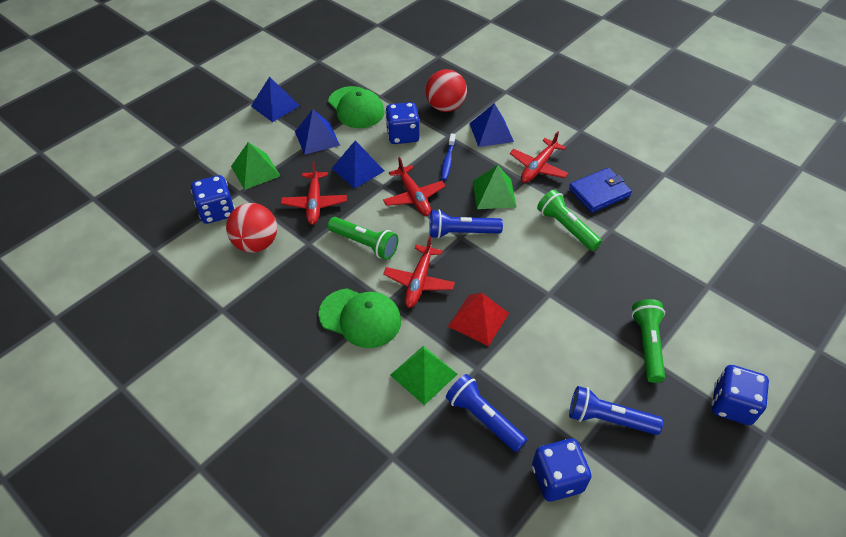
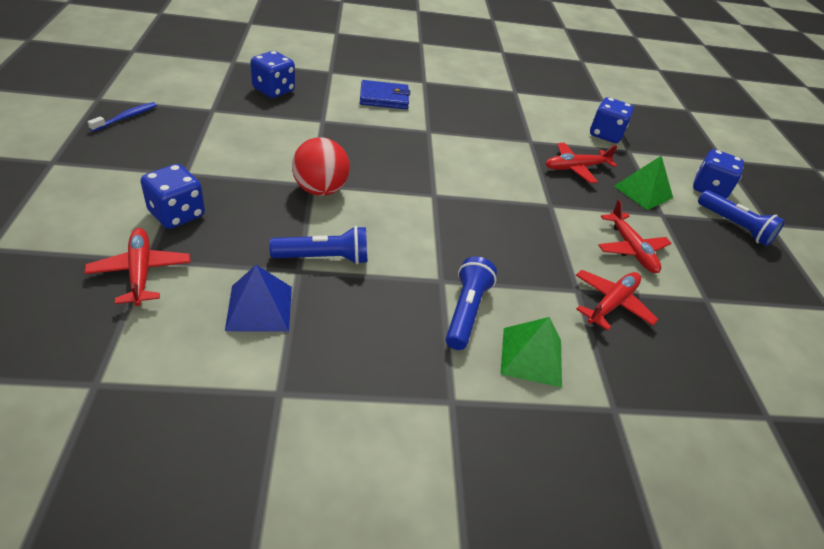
blue pyramid: 4 -> 1
green cap: 2 -> 0
green flashlight: 3 -> 0
green pyramid: 3 -> 2
red ball: 2 -> 1
red pyramid: 1 -> 0

